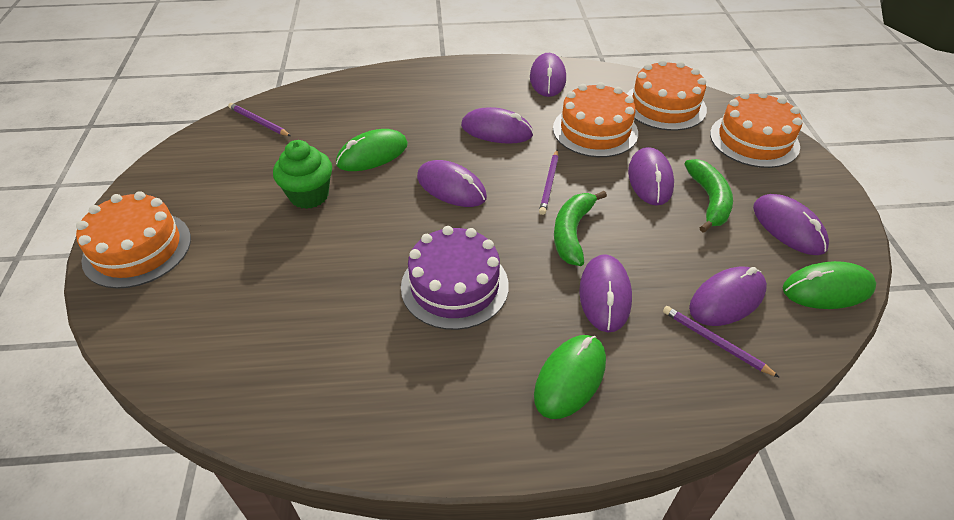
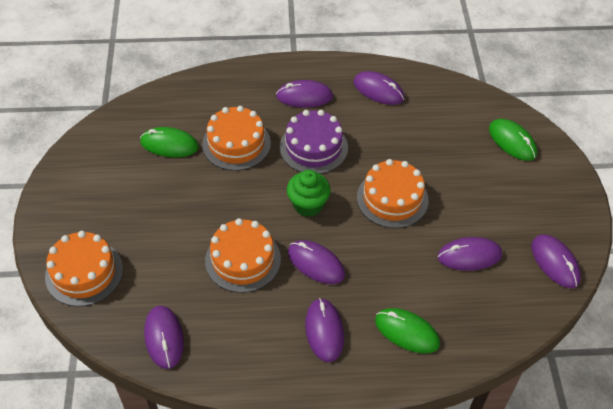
green banana: 2 -> 0
purple pencil: 3 -> 0

